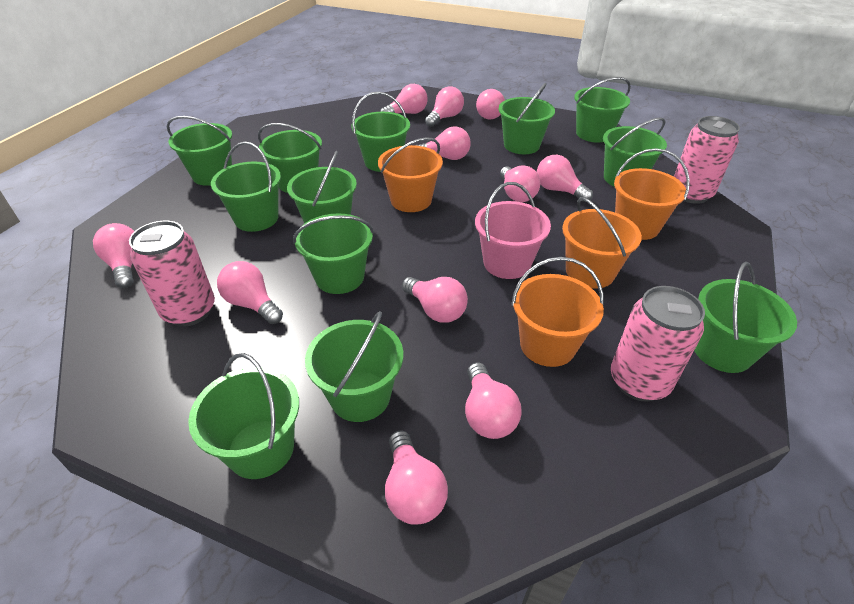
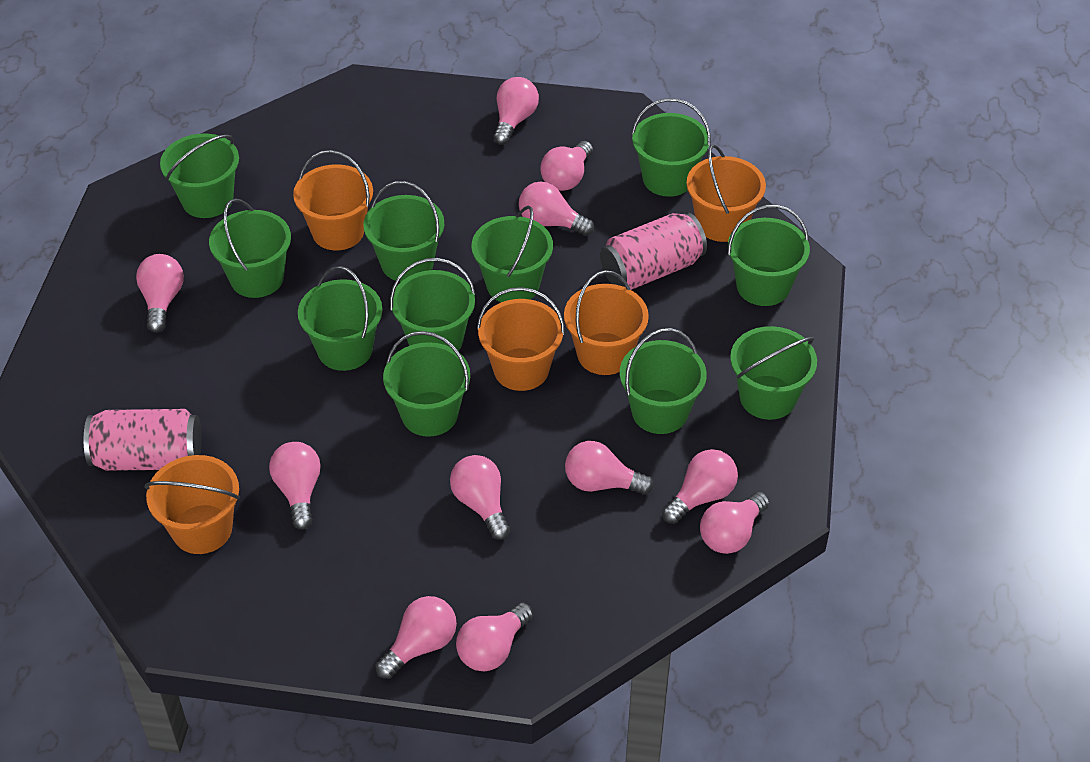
green bucket: 12 -> 11
orange bucket: 4 -> 5
pink bucket: 1 -> 0
pink can: 3 -> 2

